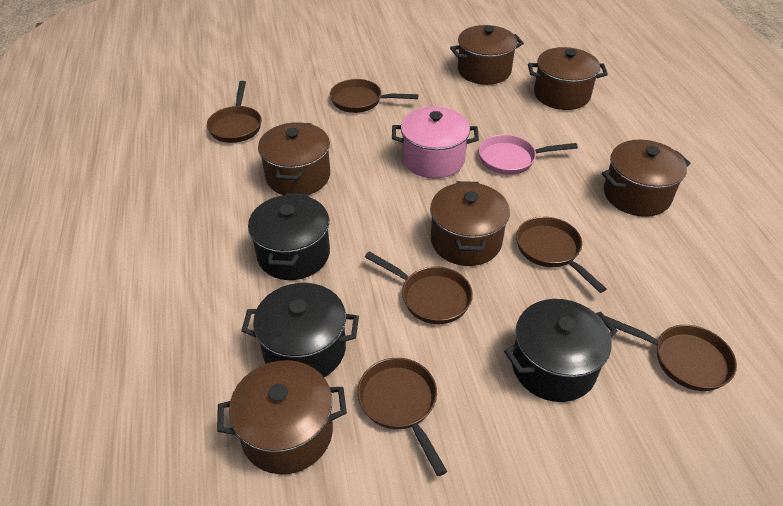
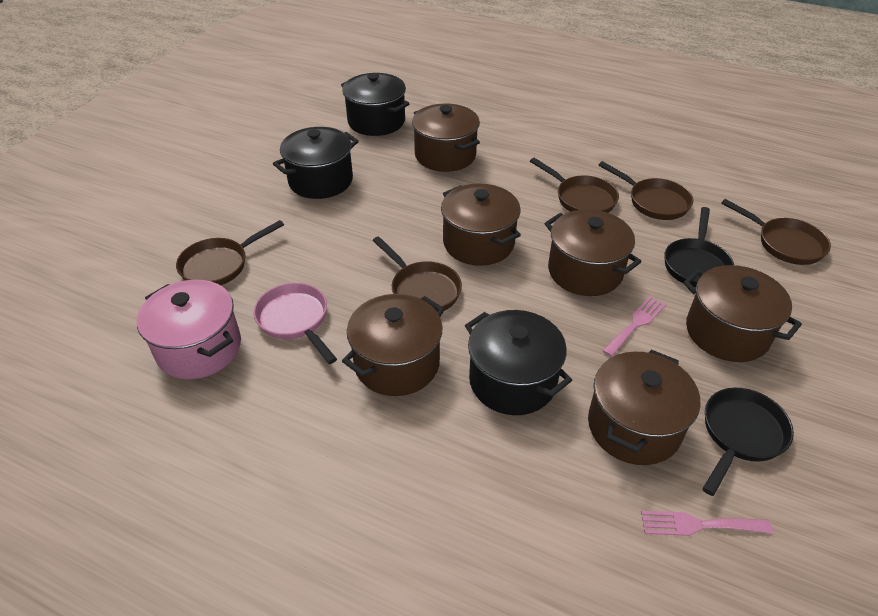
black pan: 0 -> 2
brown pan: 6 -> 5
pink fork: 0 -> 2

